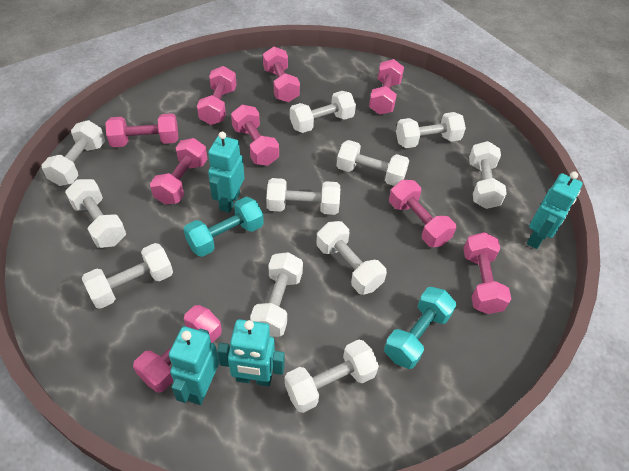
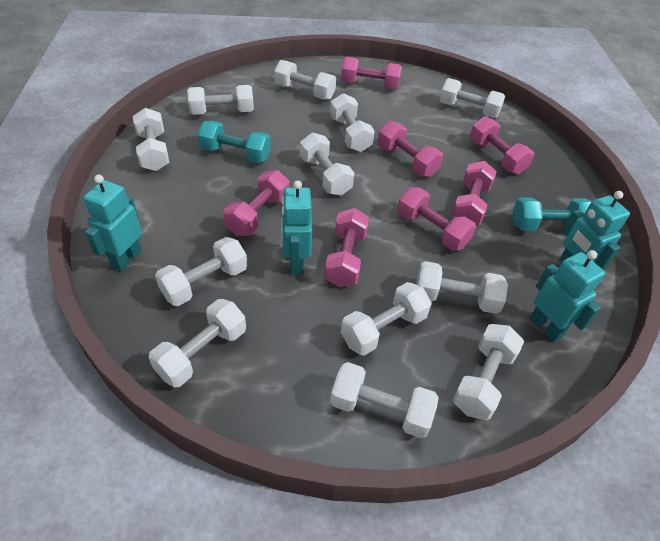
pink dumbbell: 9 -> 7
white dumbbell: 11 -> 12

